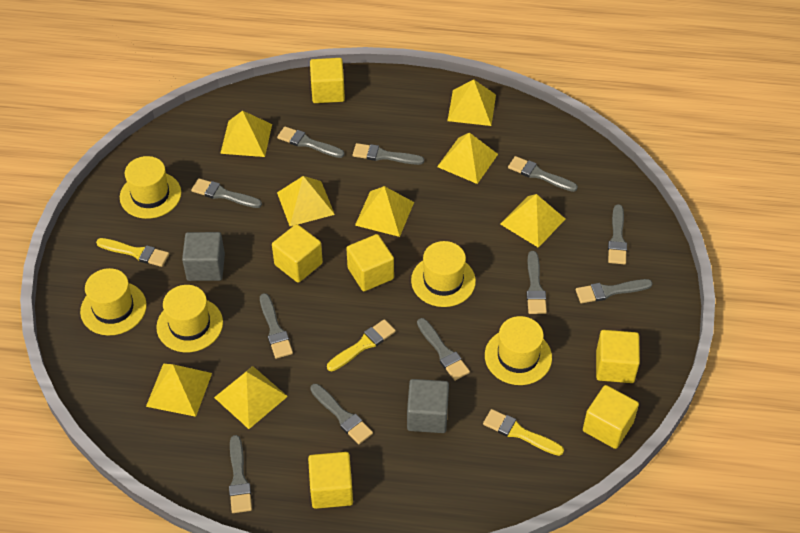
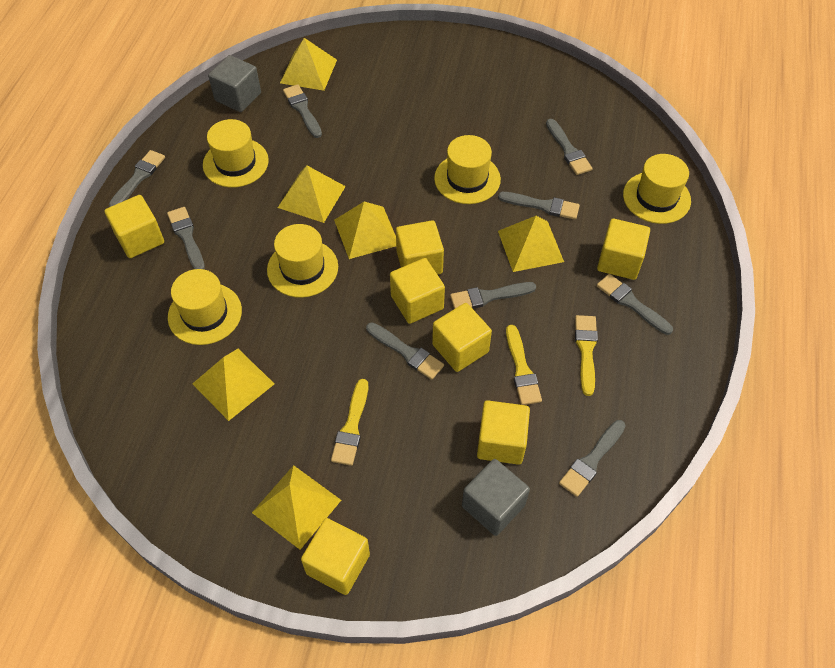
grey brush: 11 -> 9
yellow cube: 6 -> 7
yellow pyramid: 8 -> 6

